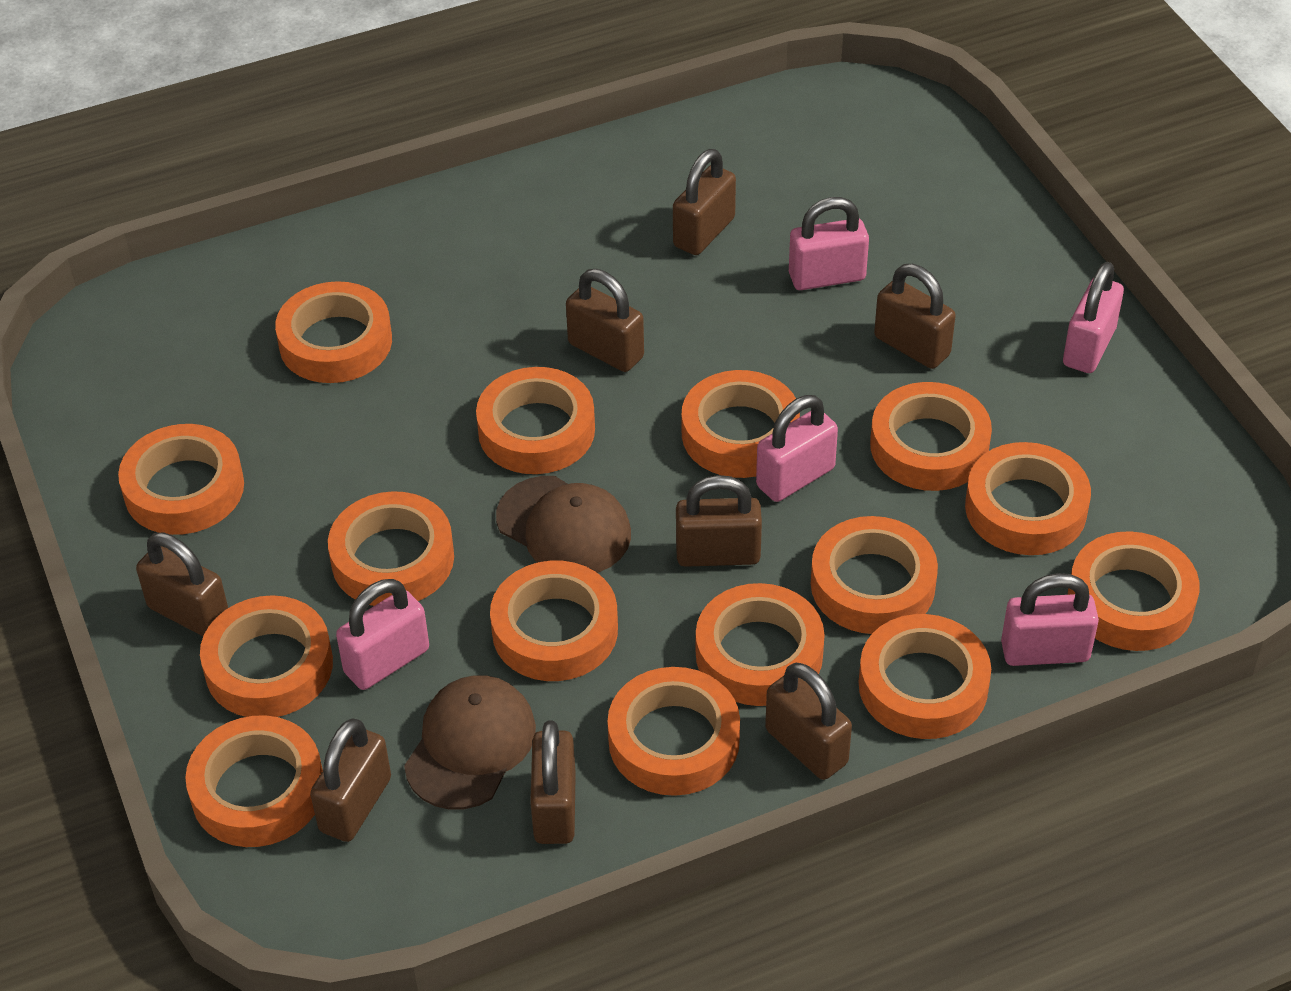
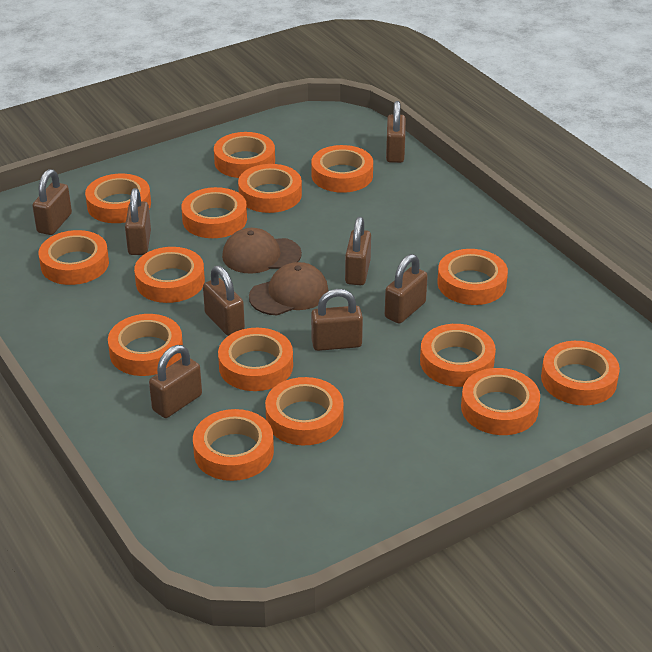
pink padlock: 5 -> 0

